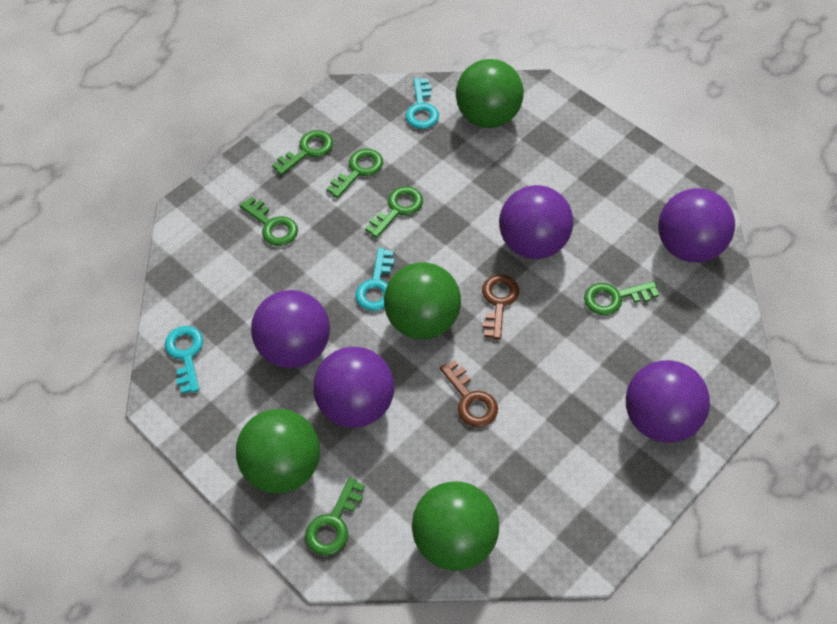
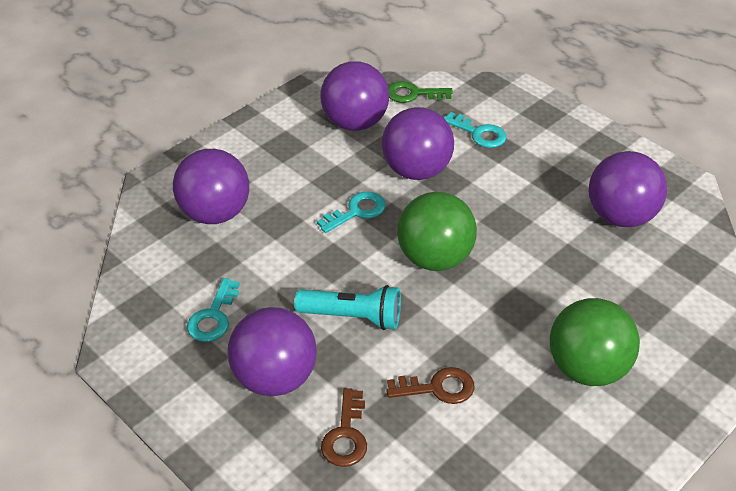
green ball: 4 -> 2
green key: 6 -> 1
turquoise flashlight: 0 -> 1

